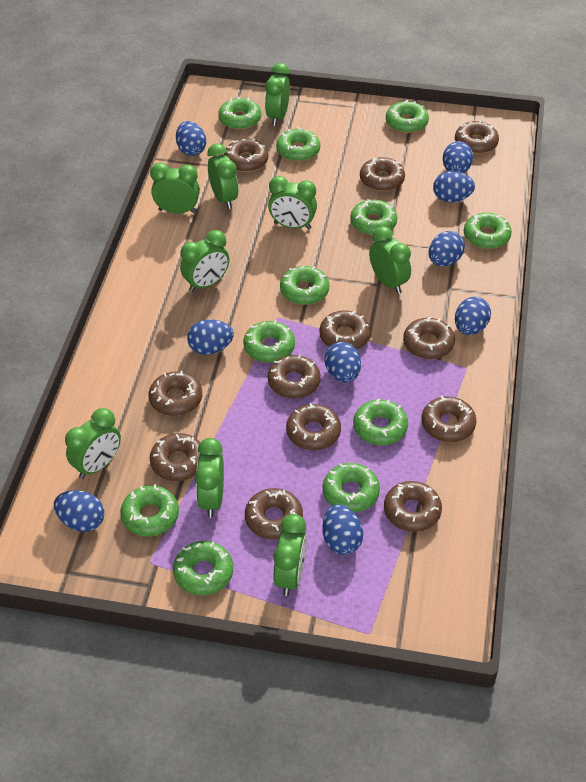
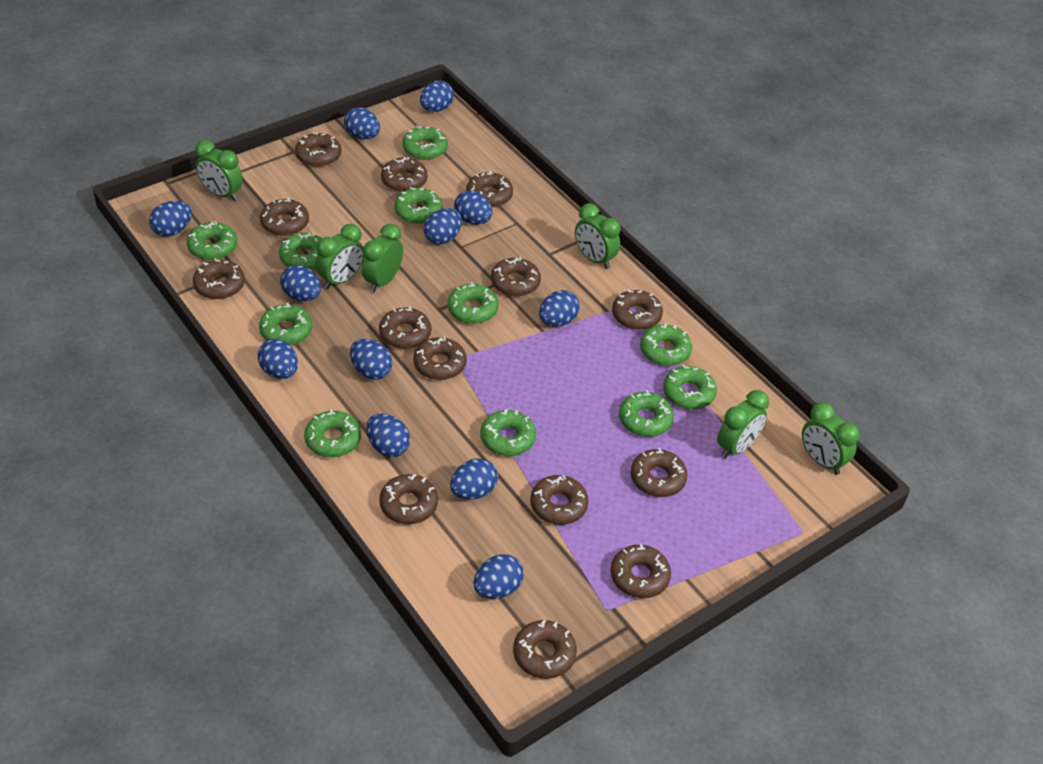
blue egg: 9 -> 12
brown donut: 12 -> 14
green clock: 9 -> 6

